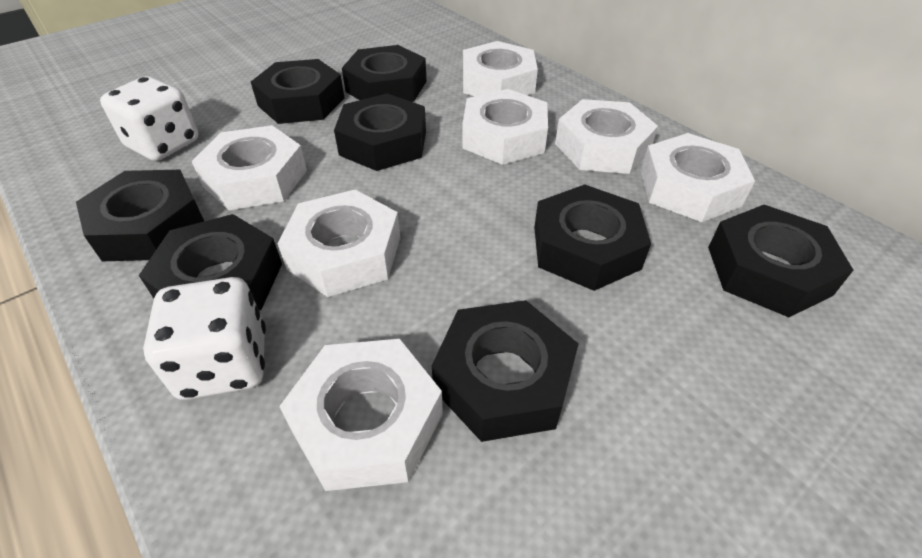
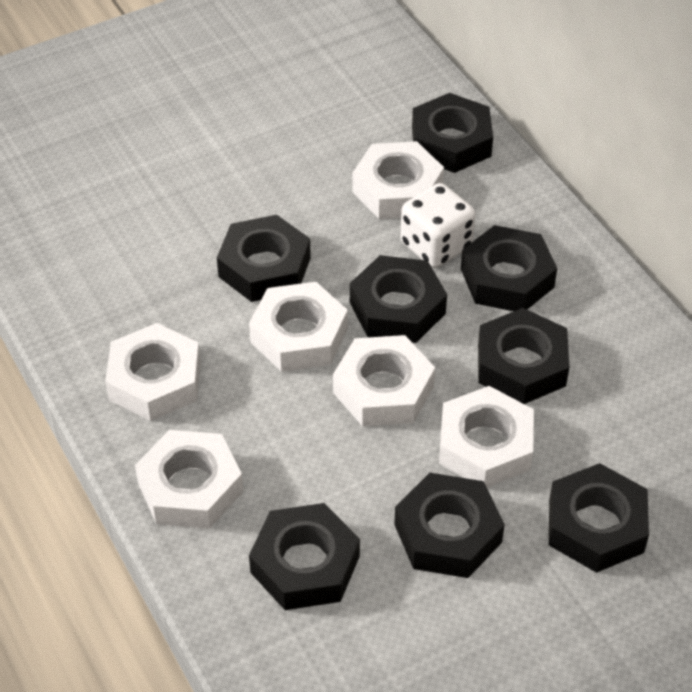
white dice: 2 -> 1
white nut: 7 -> 6

